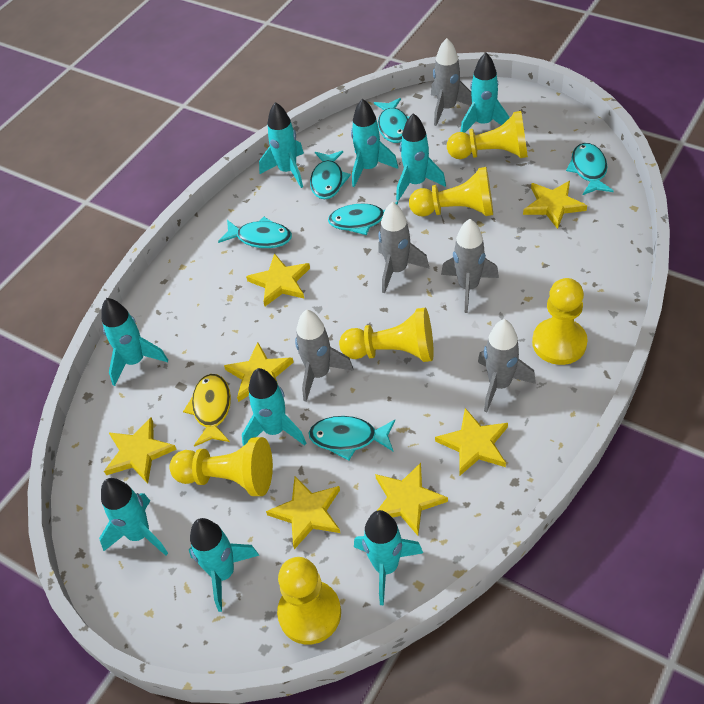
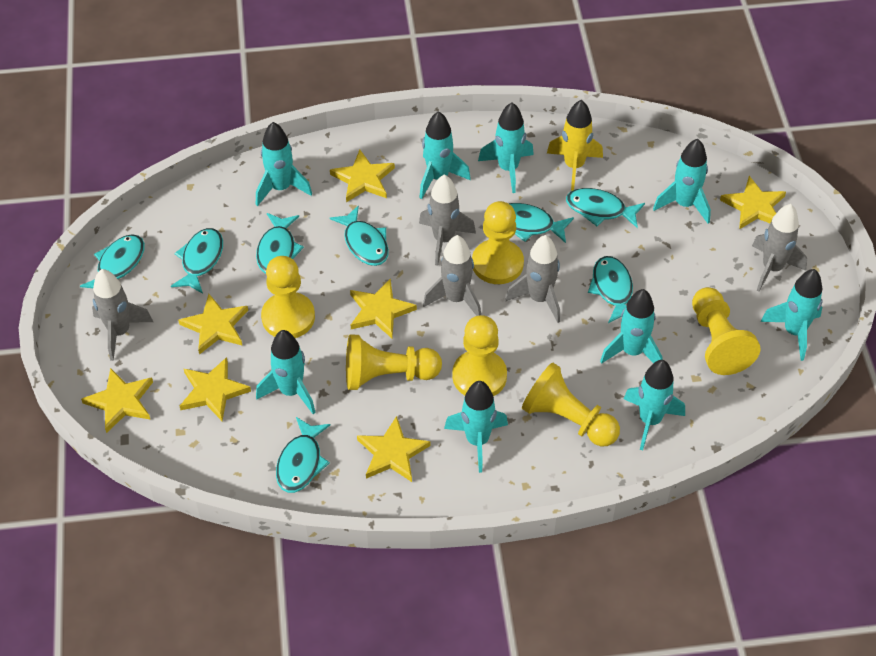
turquoise fish: 6 -> 8
yellow fish: 1 -> 0
yellow rocket: 0 -> 1

